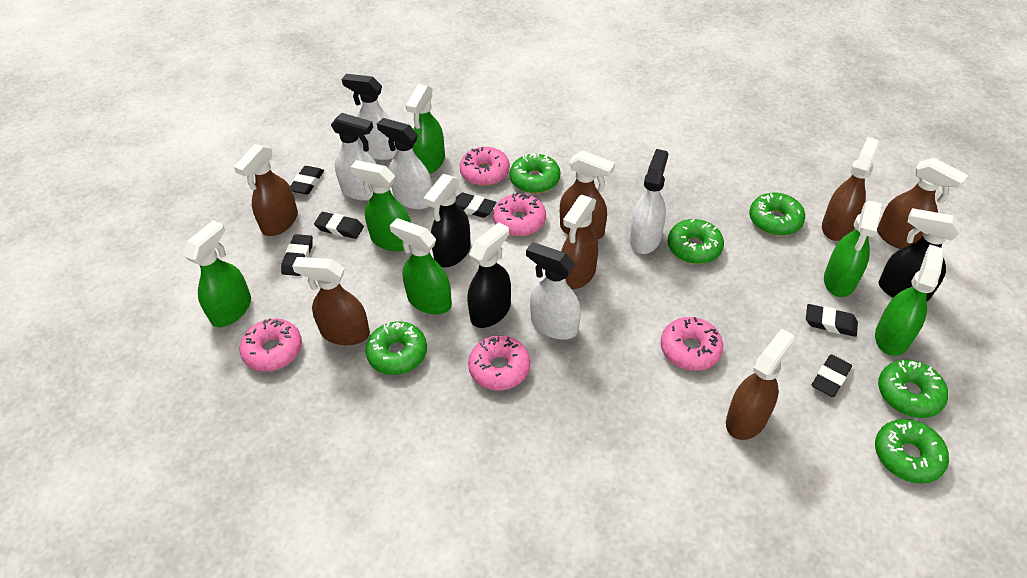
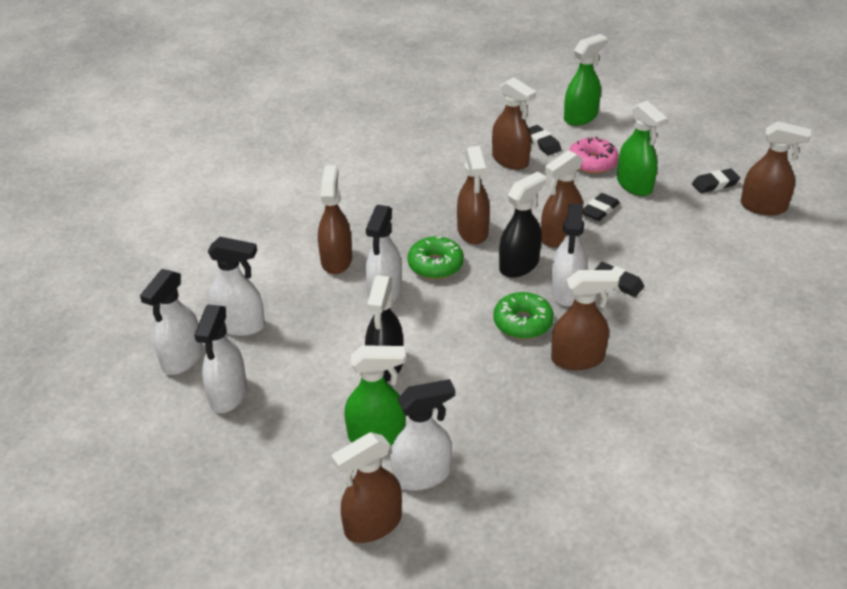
black eraser: 6 -> 4
black spray bottle: 3 -> 2
green donut: 6 -> 2
green spray bottle: 6 -> 3
pink donut: 5 -> 1
white spray bottle: 5 -> 6

